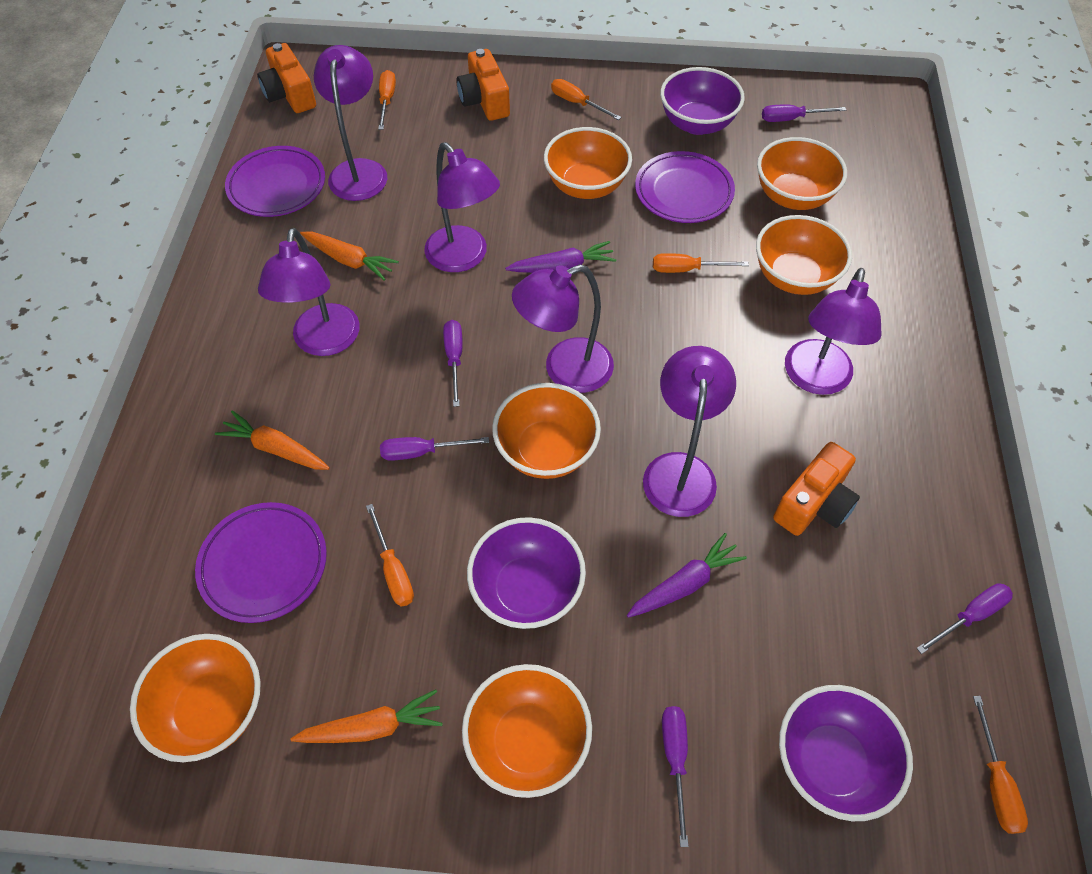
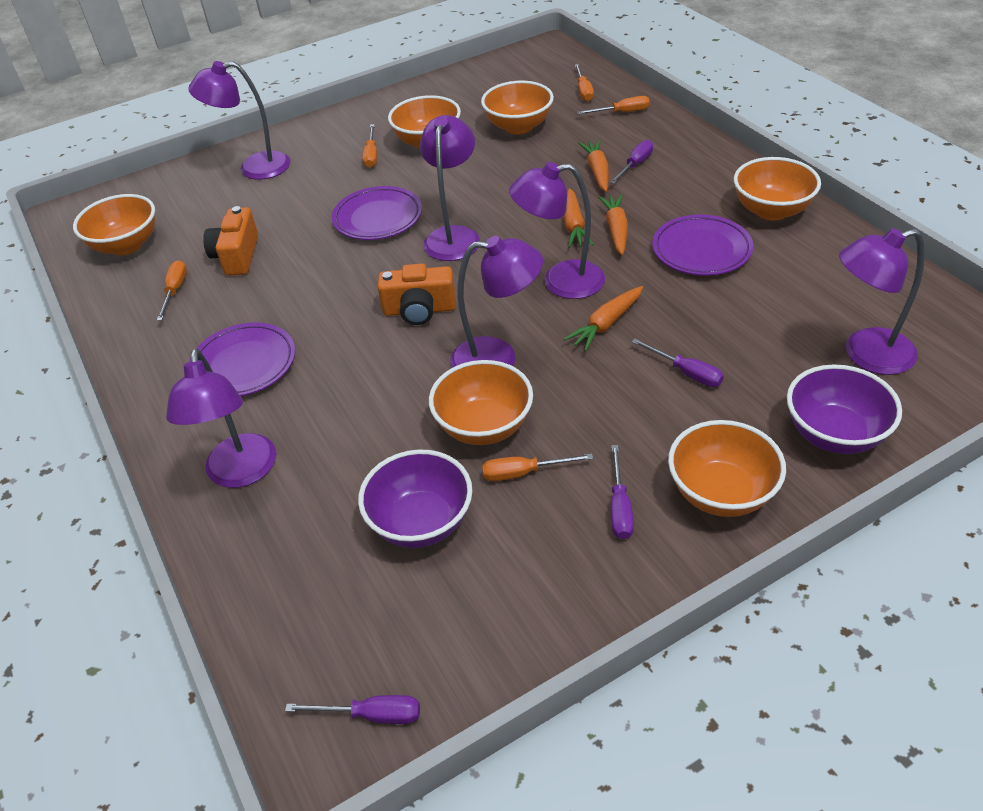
orange camera: 3 -> 2
orange carrot: 3 -> 4
purple bowl: 3 -> 2
purple carrot: 2 -> 0
purple screwdriver: 5 -> 4

